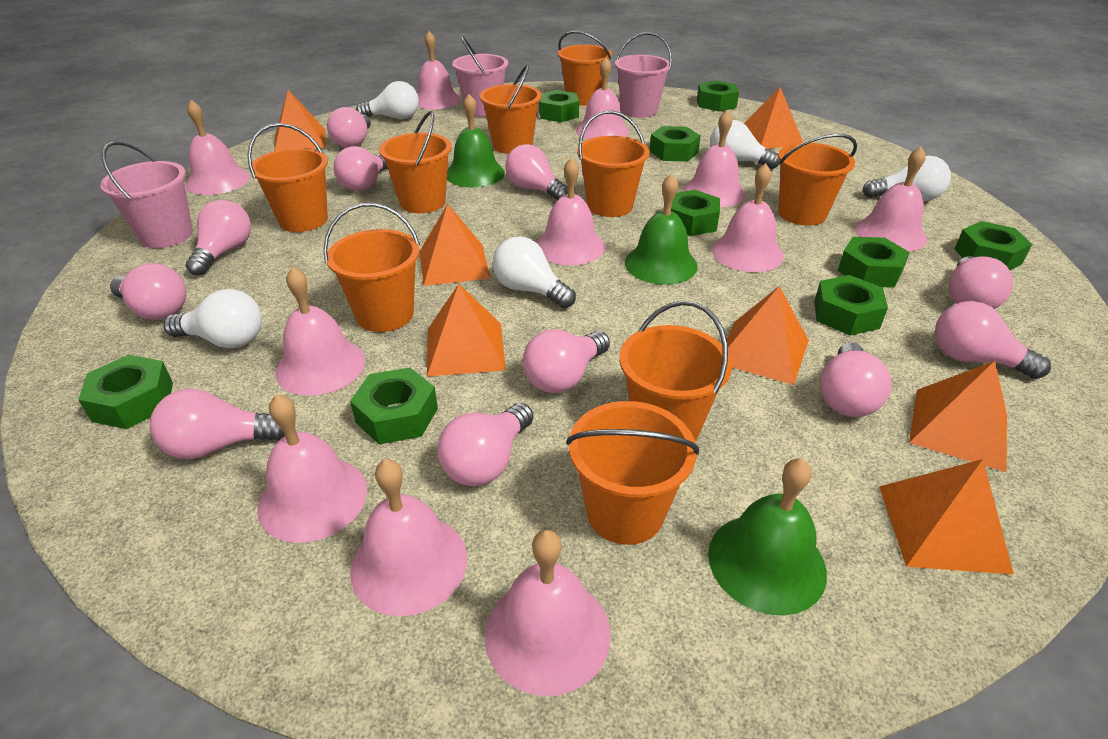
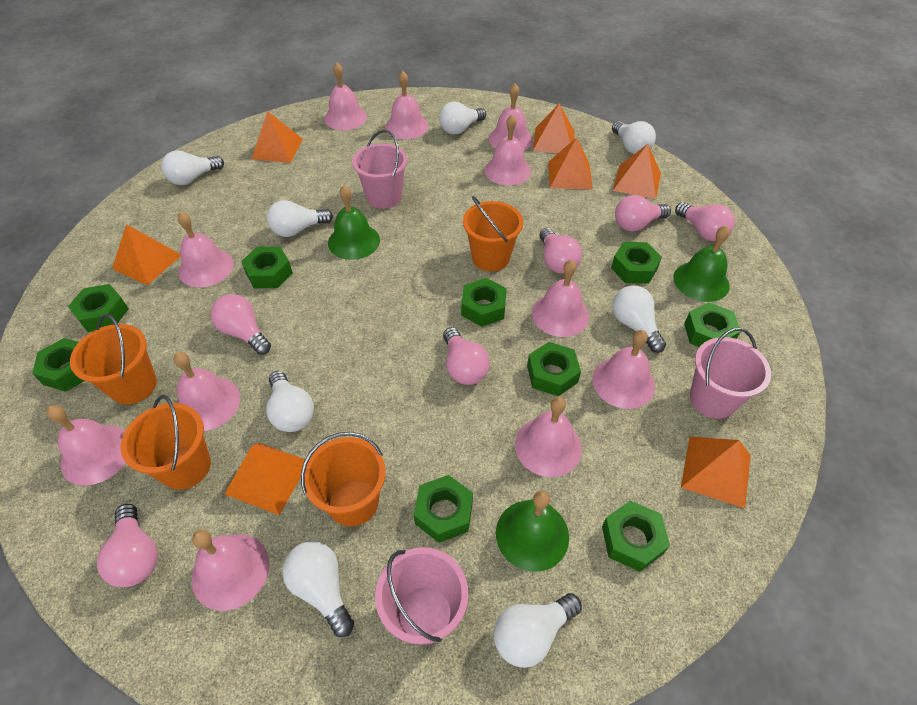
orange bucket: 9 -> 4
pink light bulb: 11 -> 6
white light bulb: 5 -> 8

